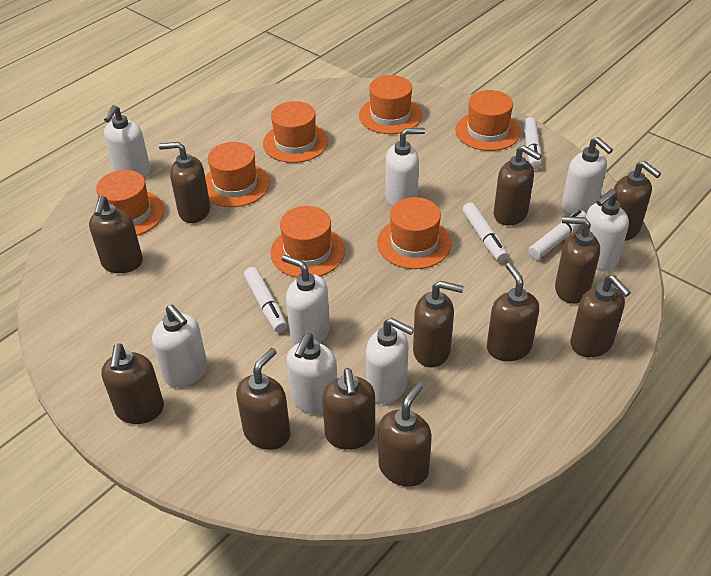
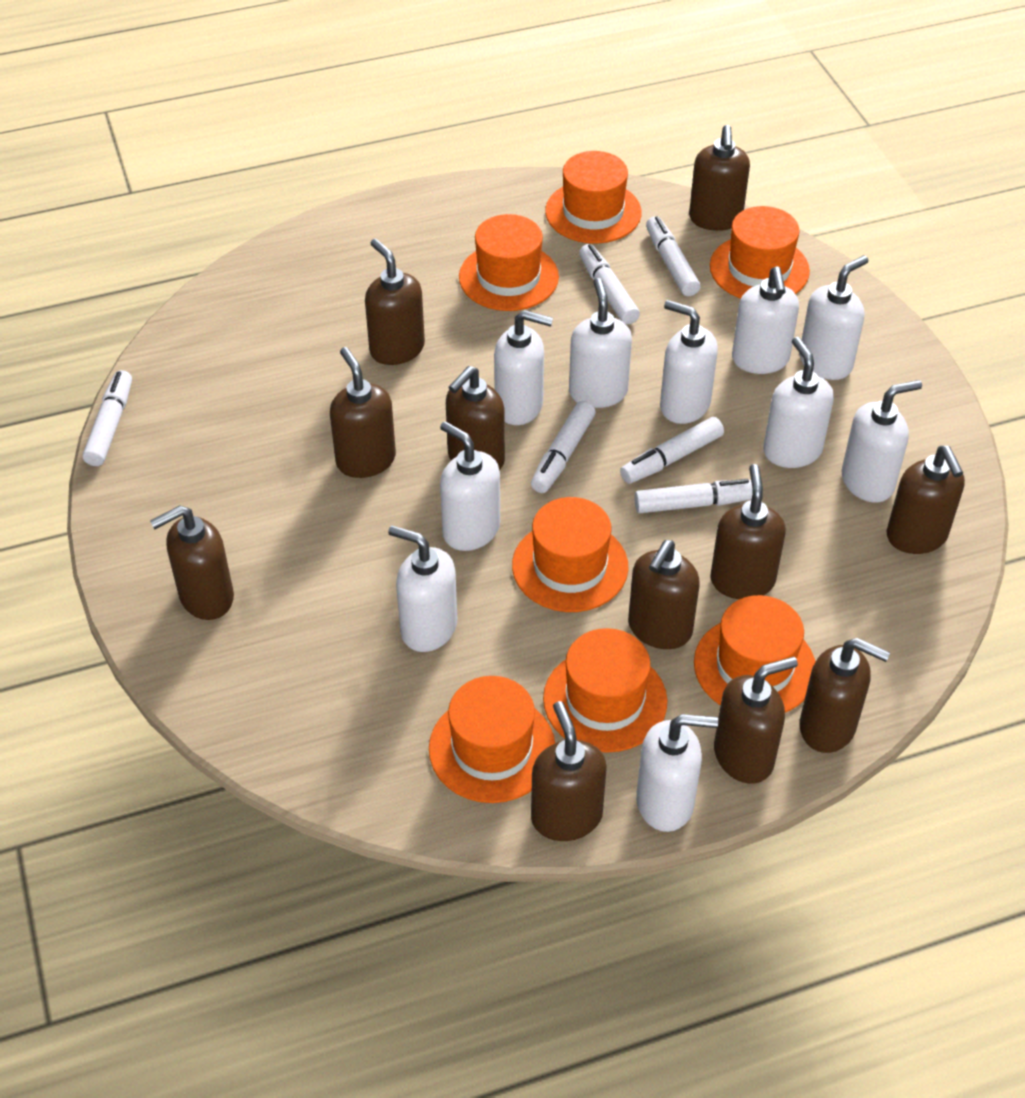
brown soap dispenser: 12 -> 11
white marker: 4 -> 6
white soap dispenser: 8 -> 10

